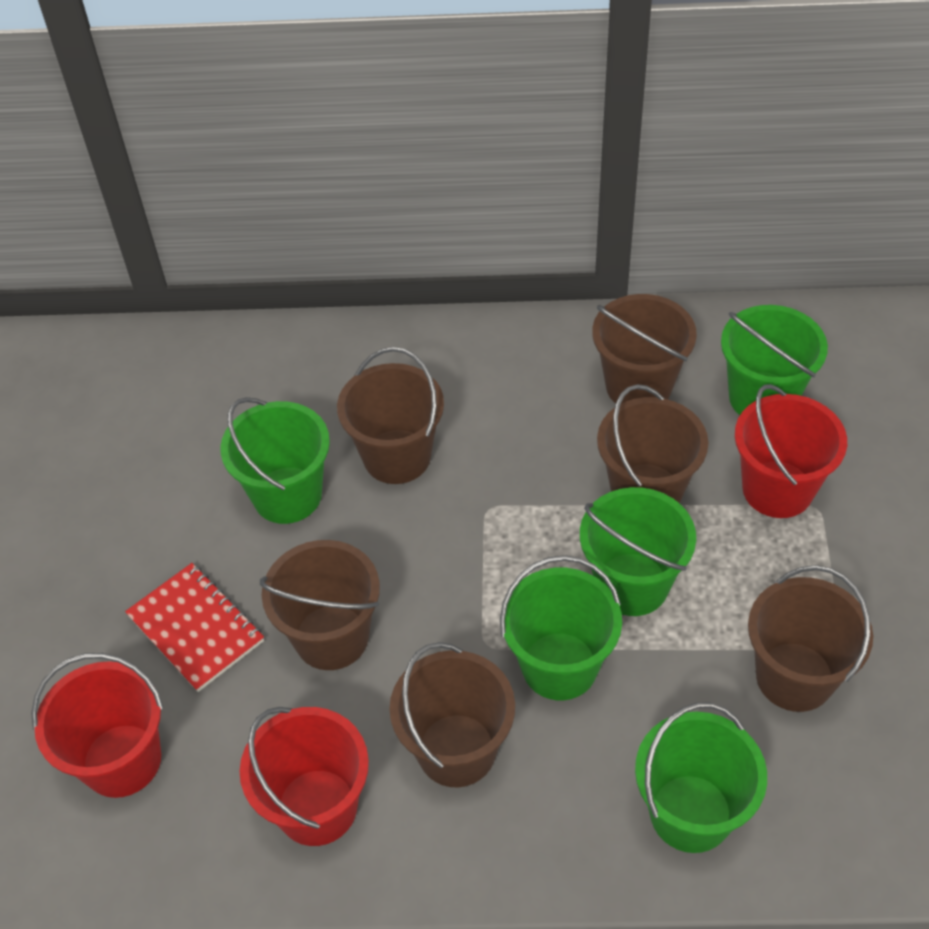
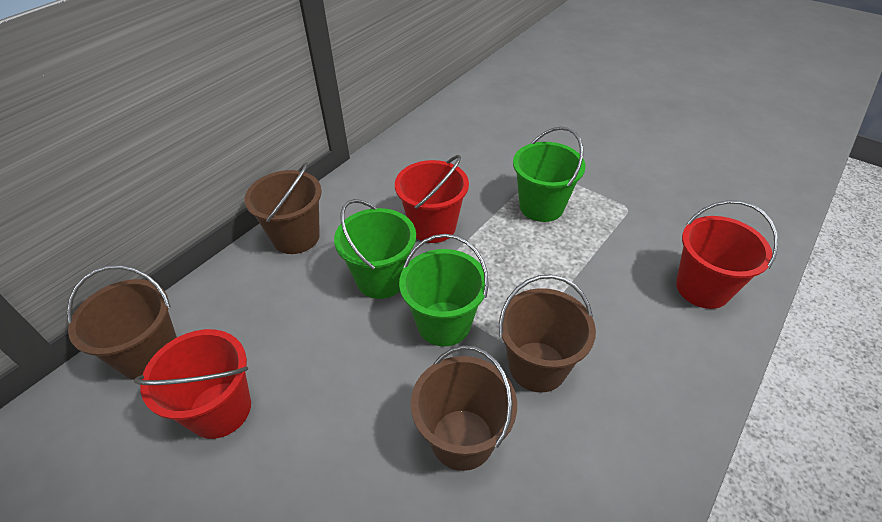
brown bucket: 6 -> 4
green bucket: 5 -> 3
red notebook: 1 -> 0

